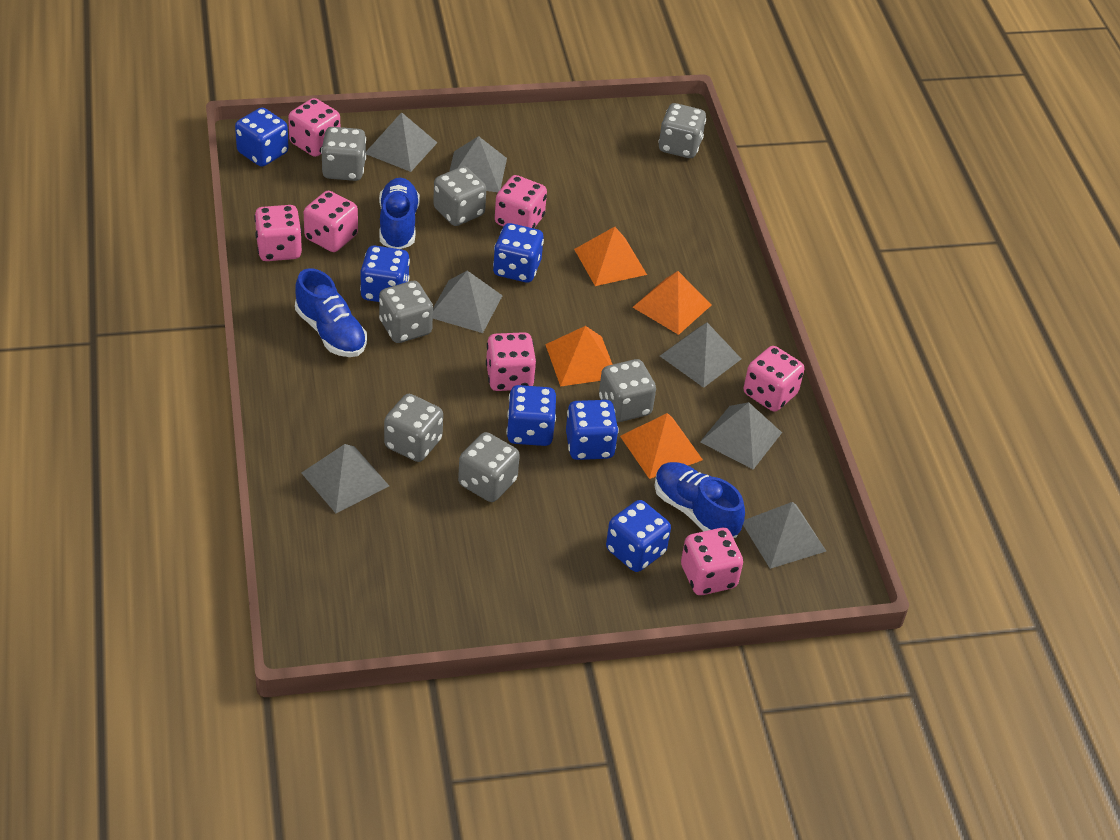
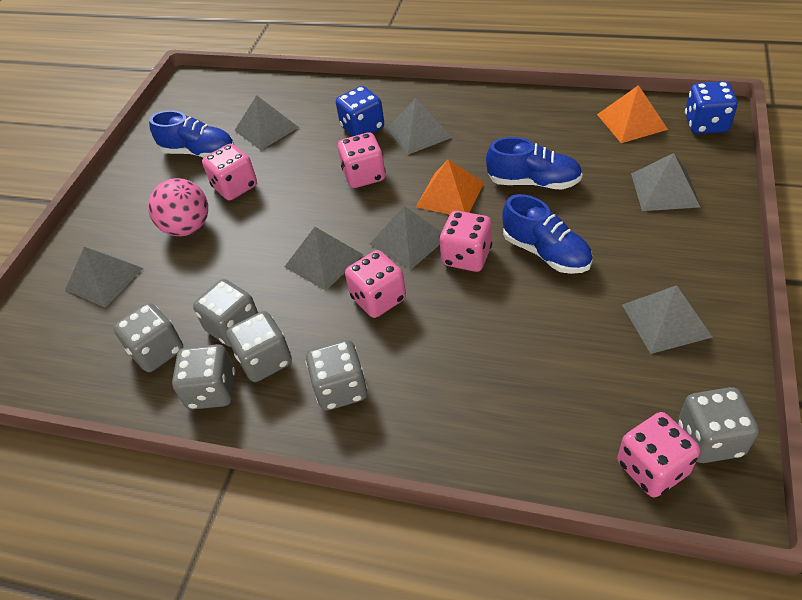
blue dice: 6 -> 2
grey dice: 7 -> 6
orange pyramid: 4 -> 2
pink ball: 0 -> 1
pink dice: 7 -> 5

